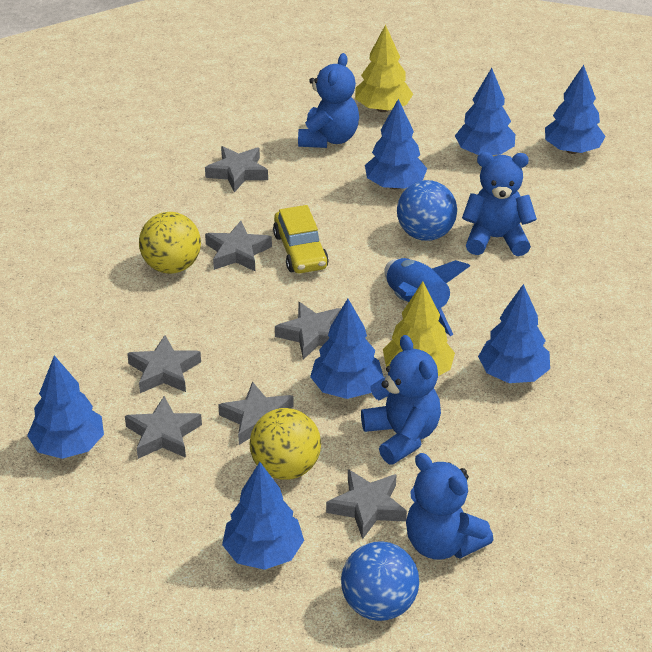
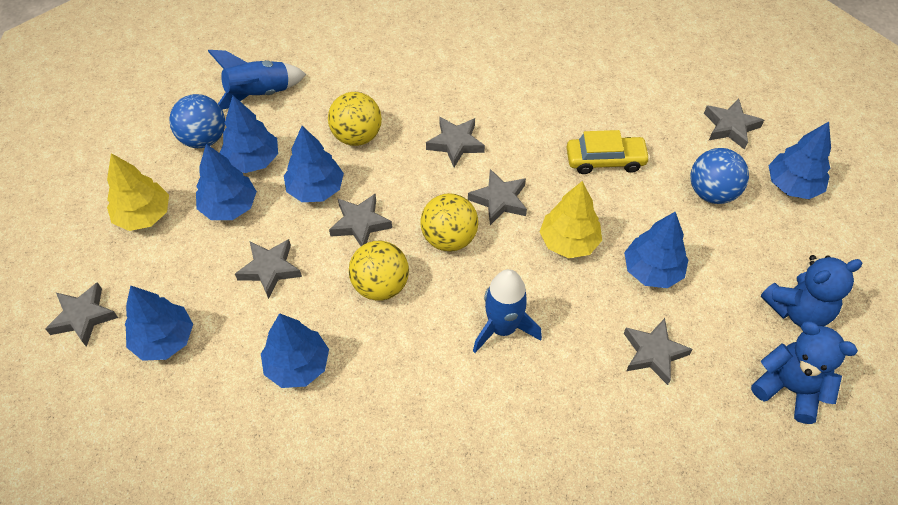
blue rocket: 1 -> 2
blue teddy bear: 4 -> 2
yellow ball: 2 -> 3

